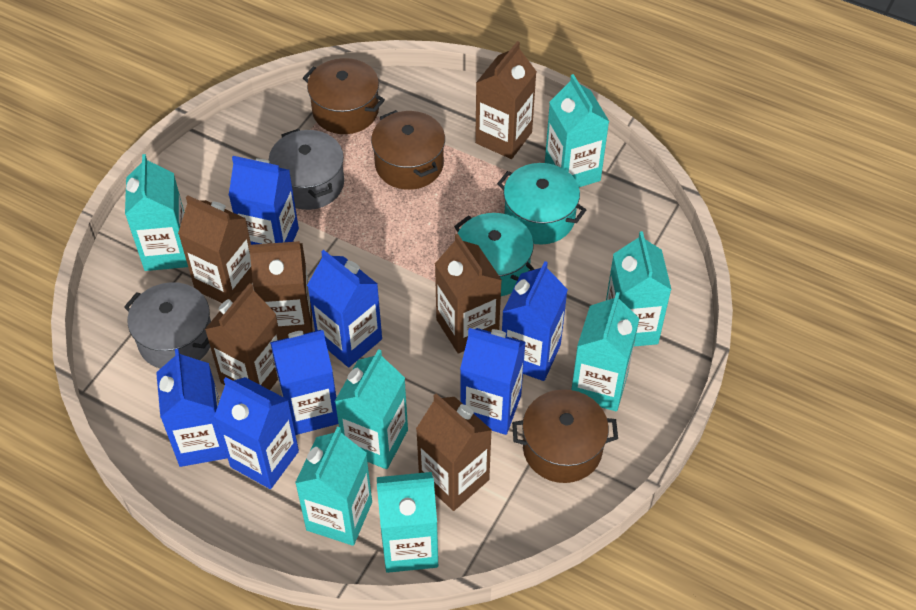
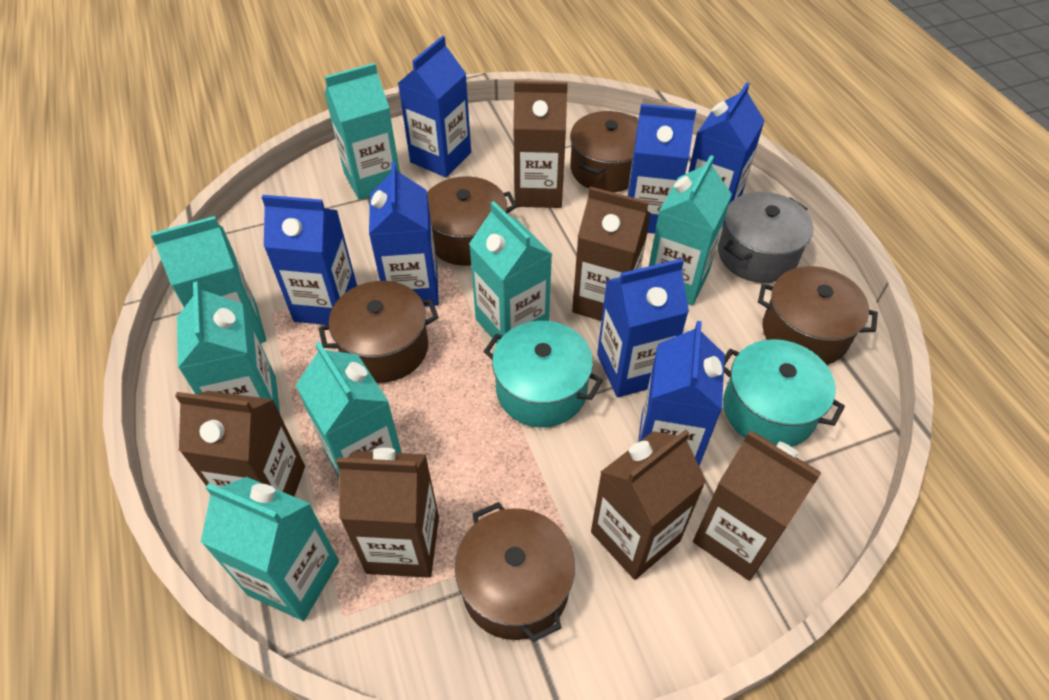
brown pot: 3 -> 5
grey pot: 2 -> 1

